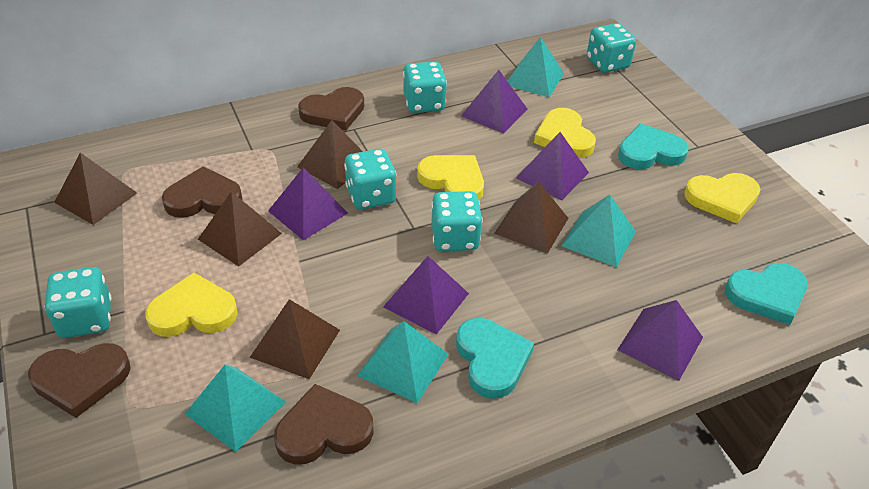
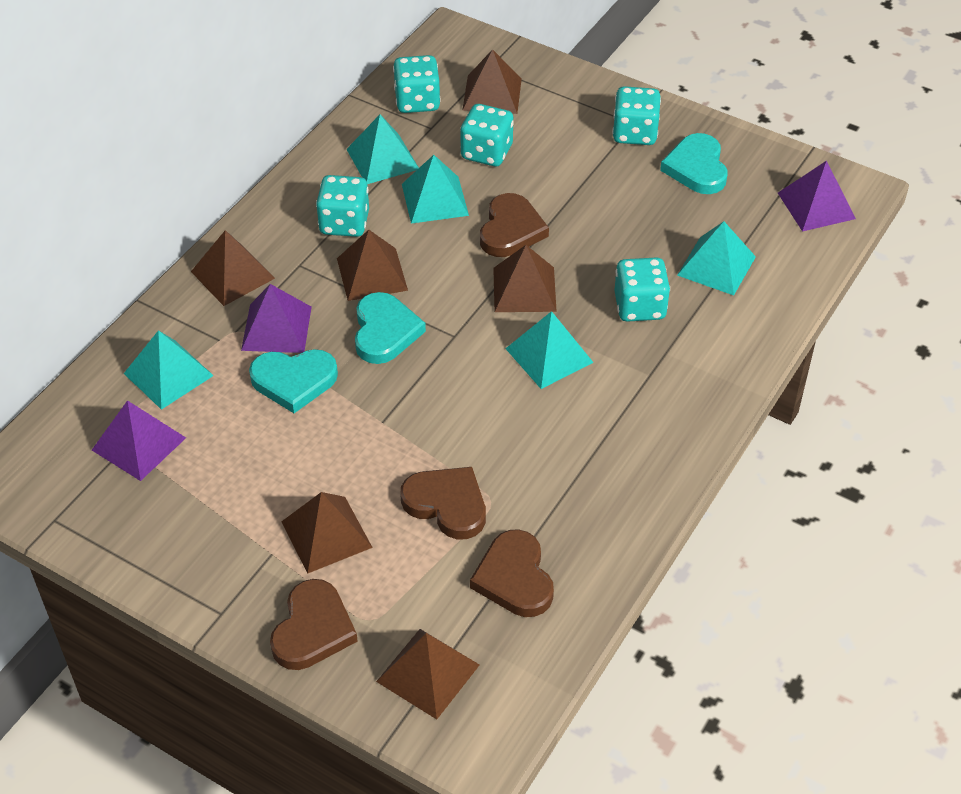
brown pyramid: 5 -> 6
purple pyramid: 5 -> 3
turquoise pyramid: 4 -> 5
yellow heart: 4 -> 0

